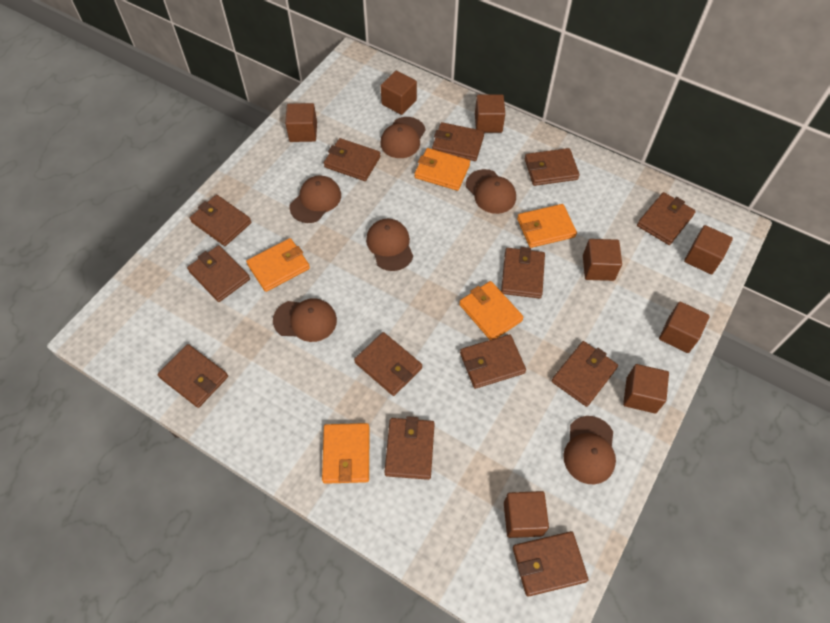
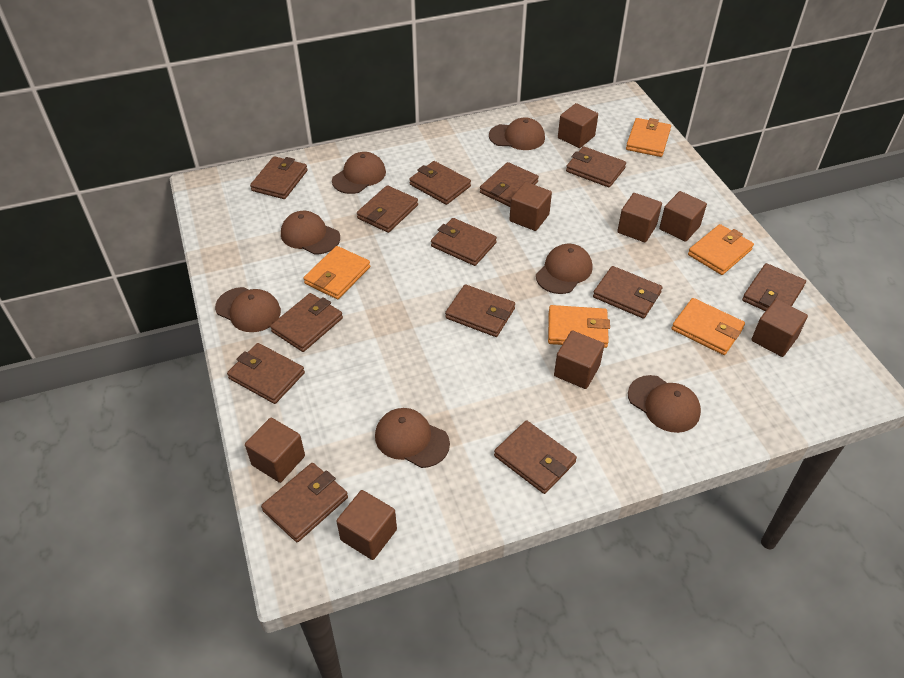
brown cap: 6 -> 7

